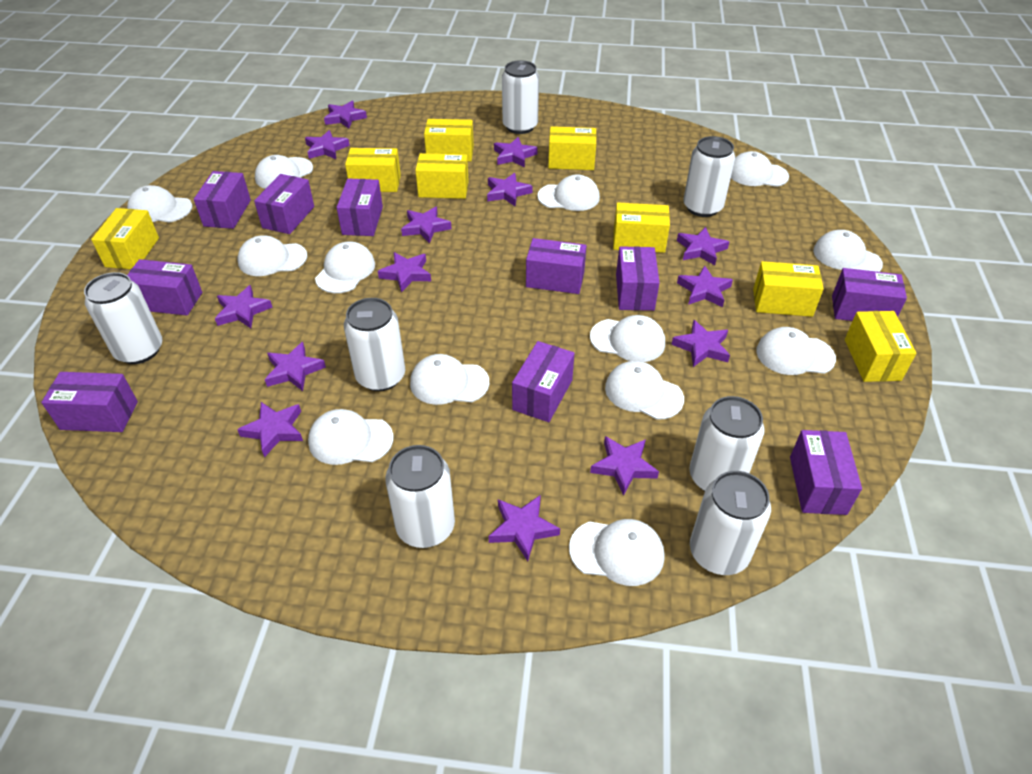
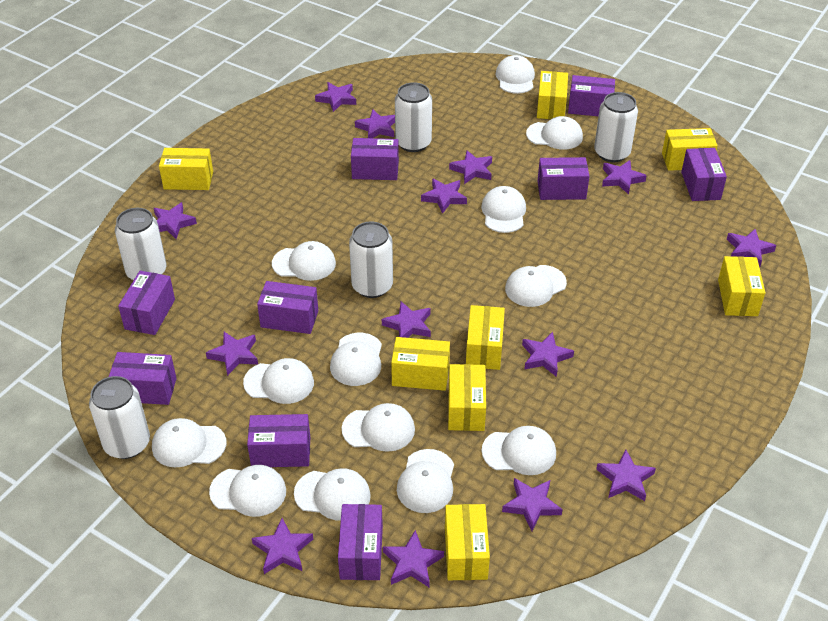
purple box: 10 -> 9
white can: 7 -> 5

